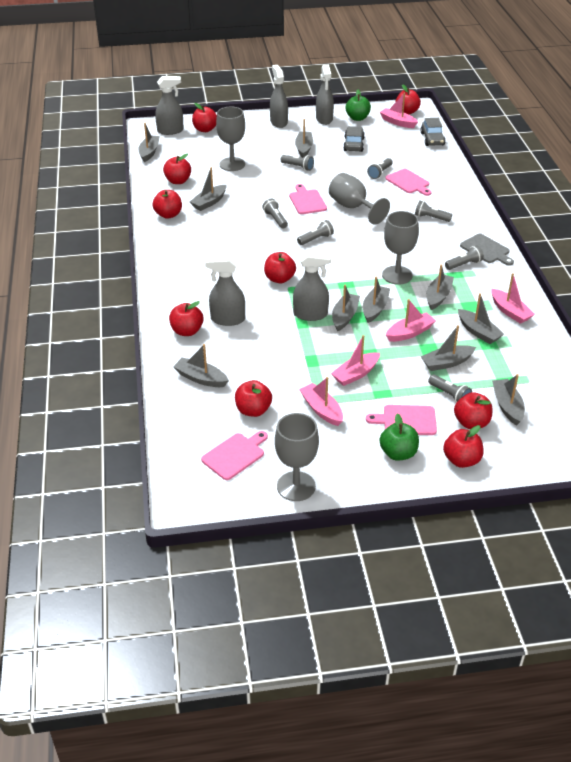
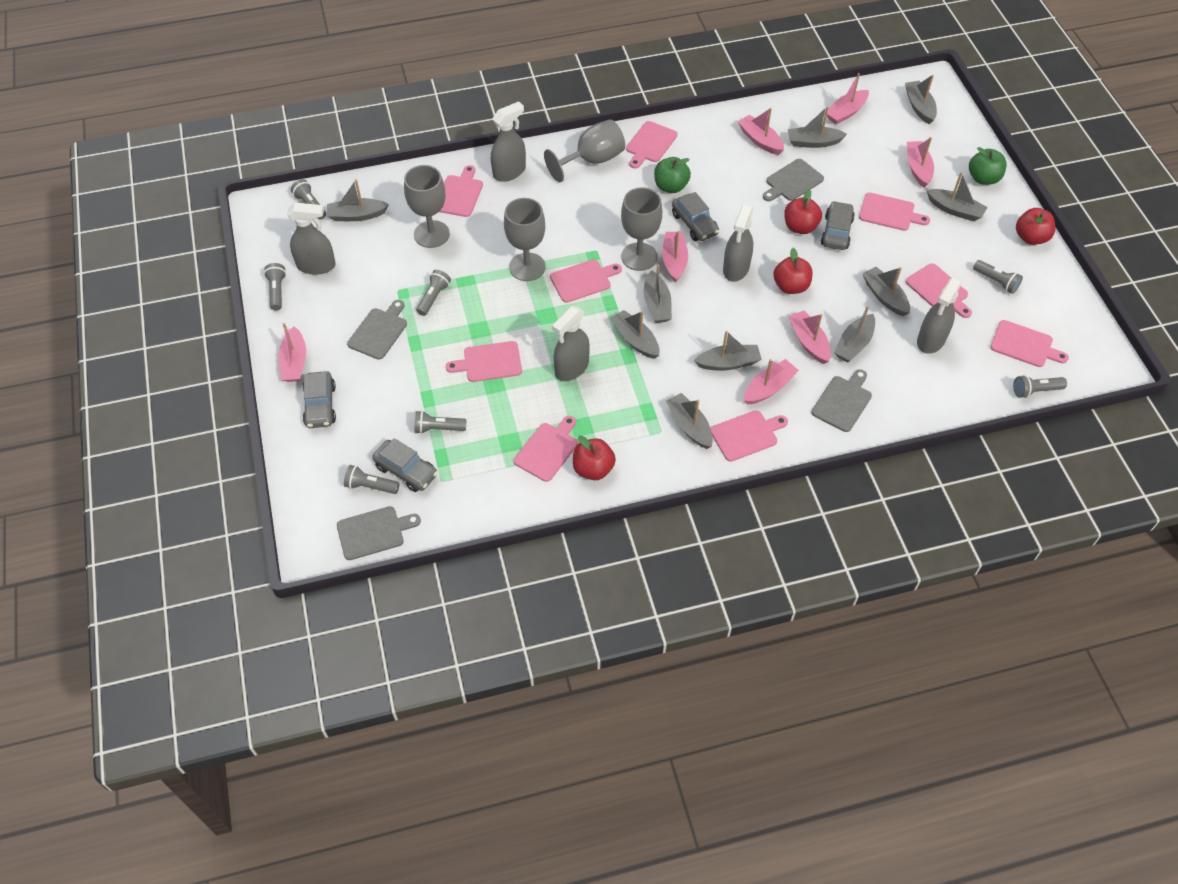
grey car: 2 -> 4
grey cutting board: 1 -> 4
pink boat: 5 -> 7
pink cutting board: 4 -> 9
red apple: 9 -> 4

